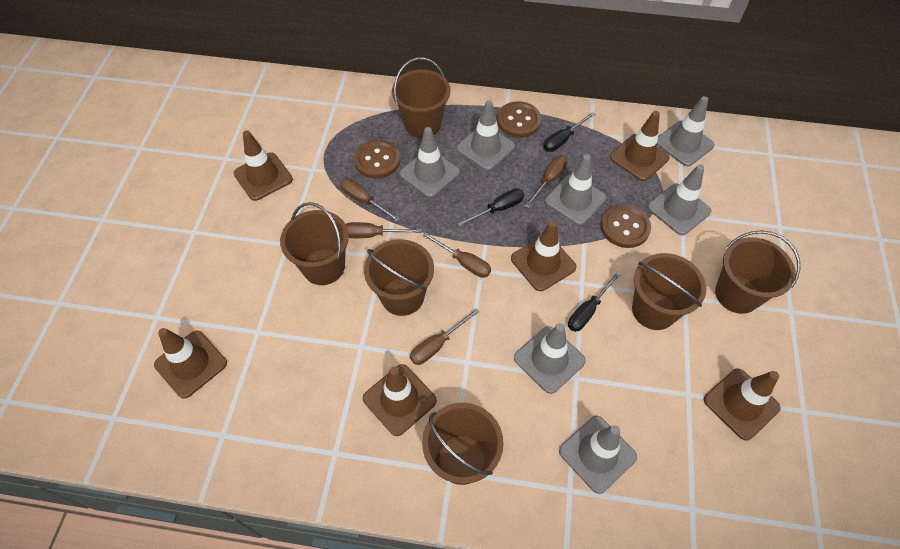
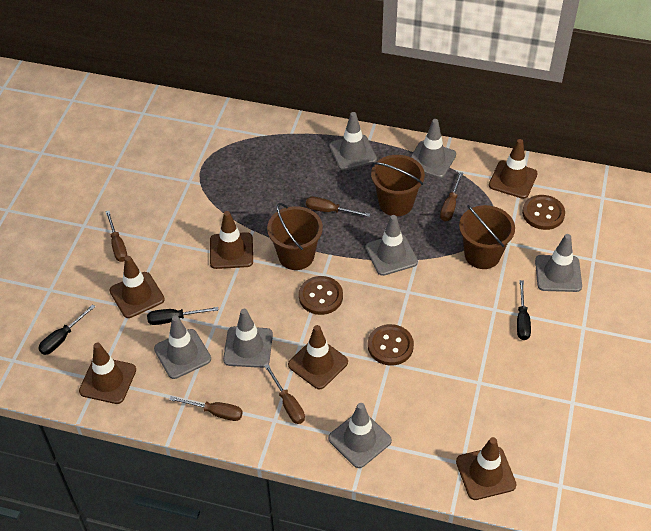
brown bucket: 6 -> 3

